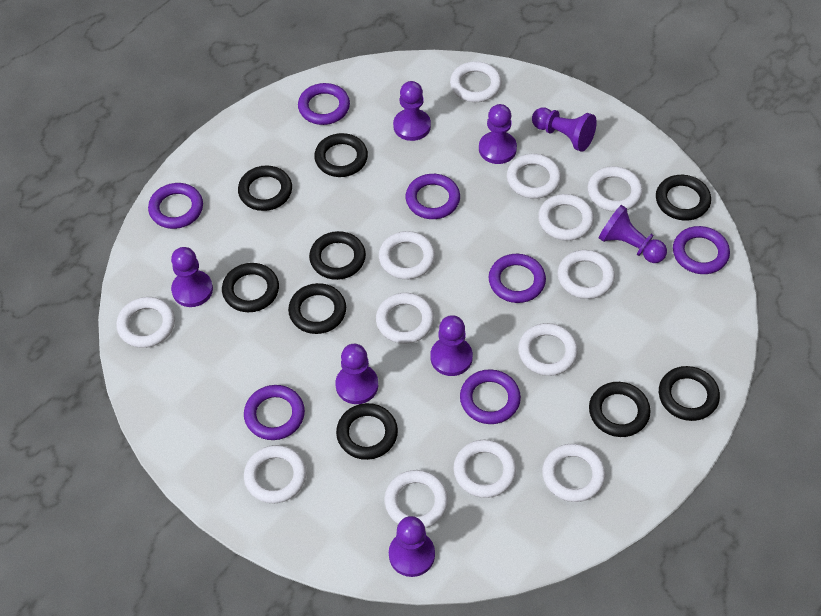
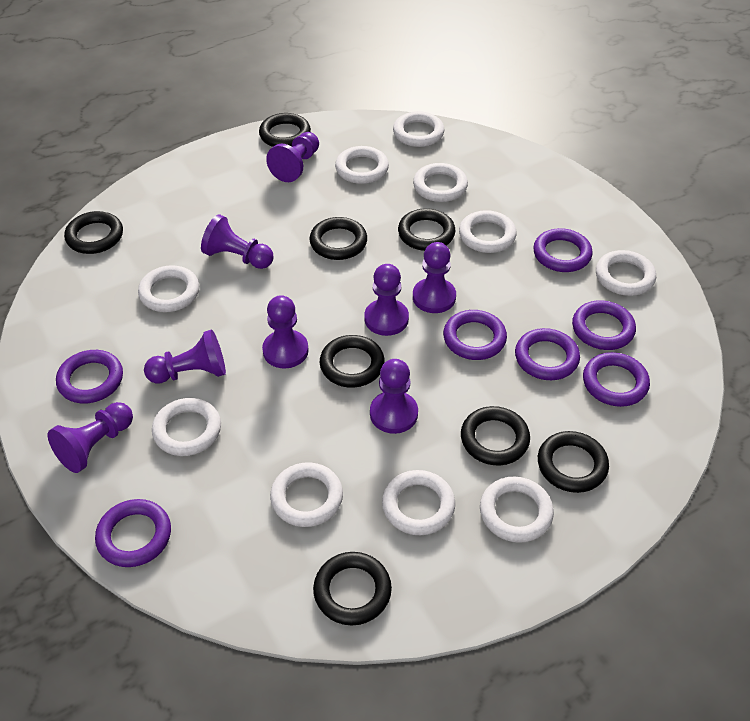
black ring: 9 -> 8
white ring: 13 -> 10

